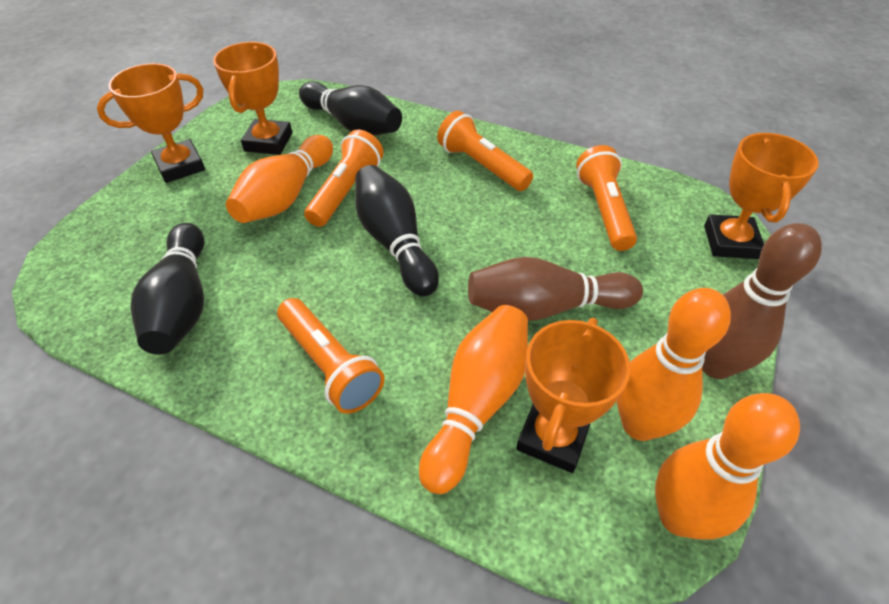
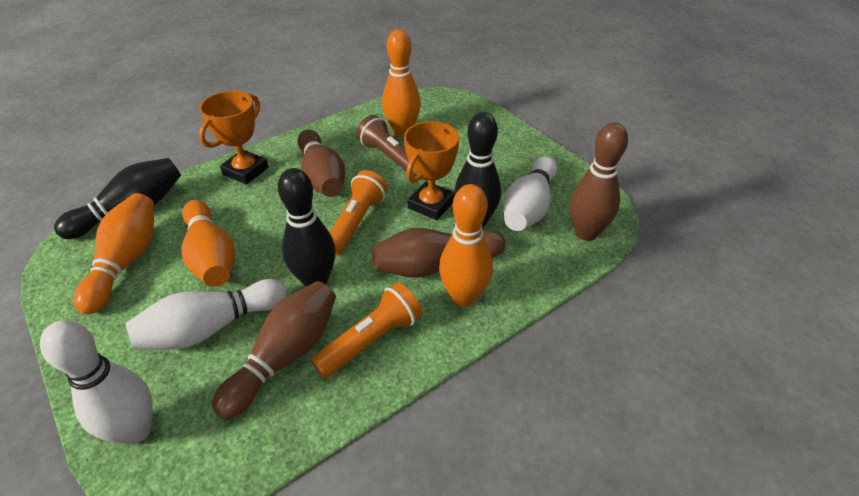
brown bowling pin: 2 -> 4
brown flashlight: 0 -> 1
orange flashlight: 4 -> 2
orange trophy: 4 -> 2
white bowling pin: 0 -> 3

